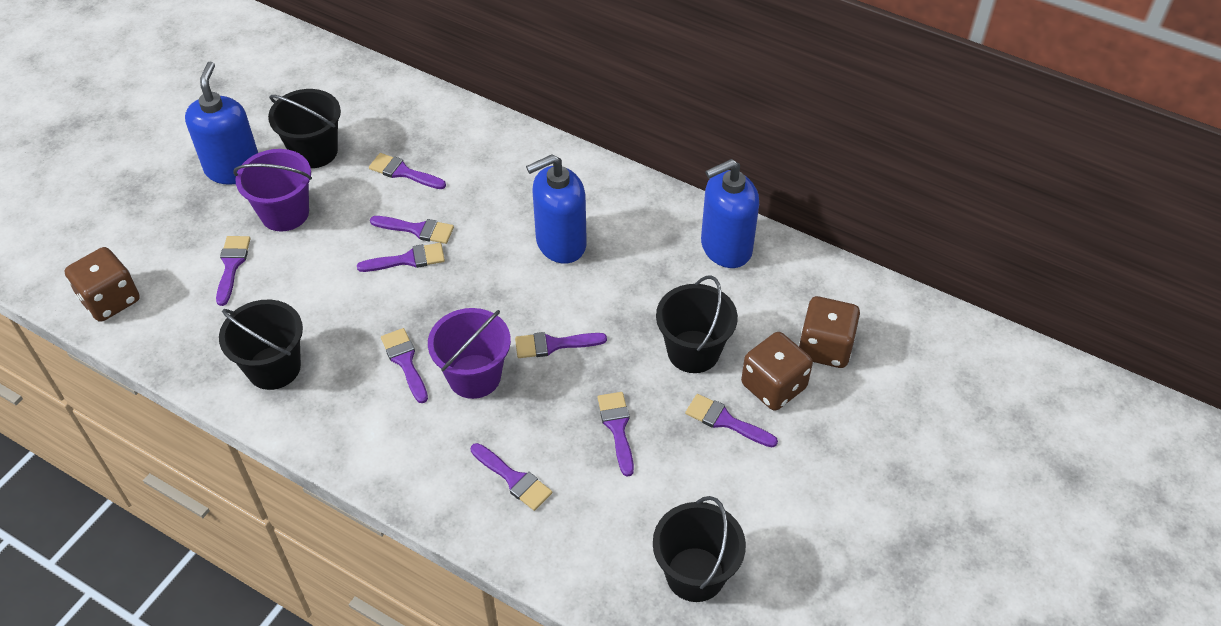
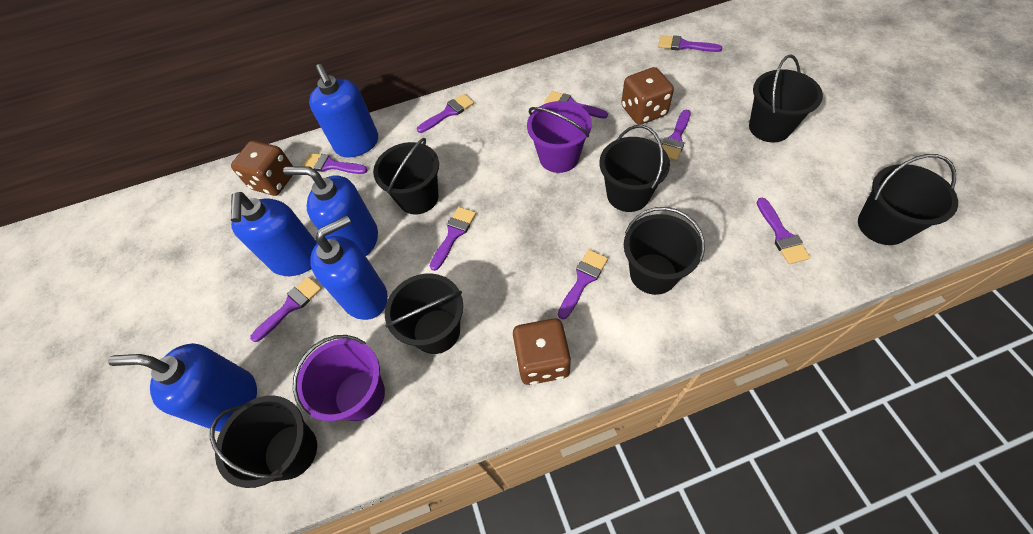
black bucket: 4 -> 7
blue soap dispenser: 3 -> 5

